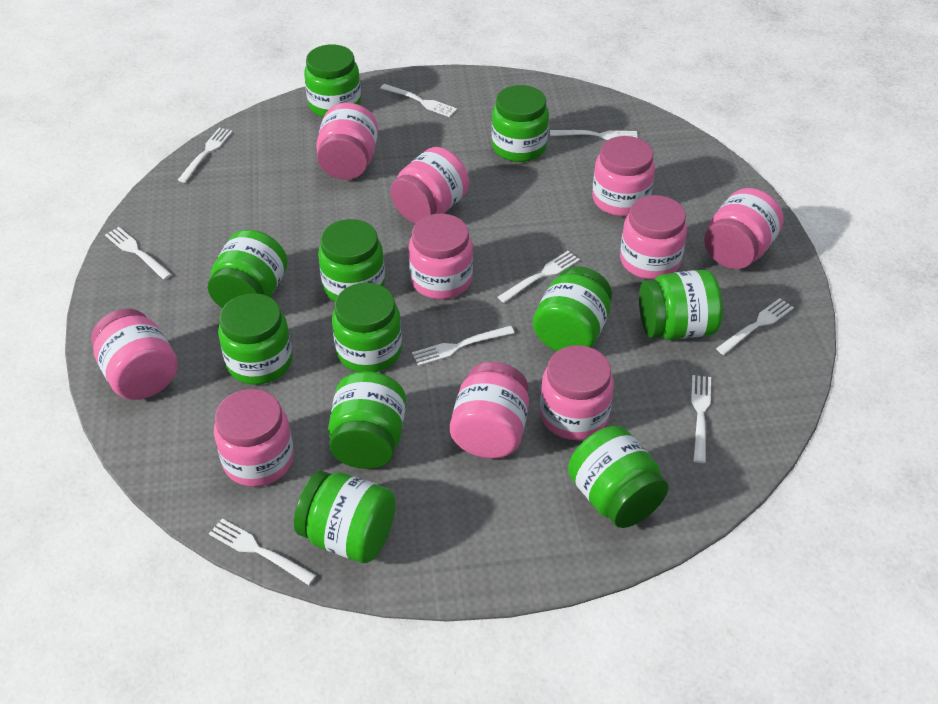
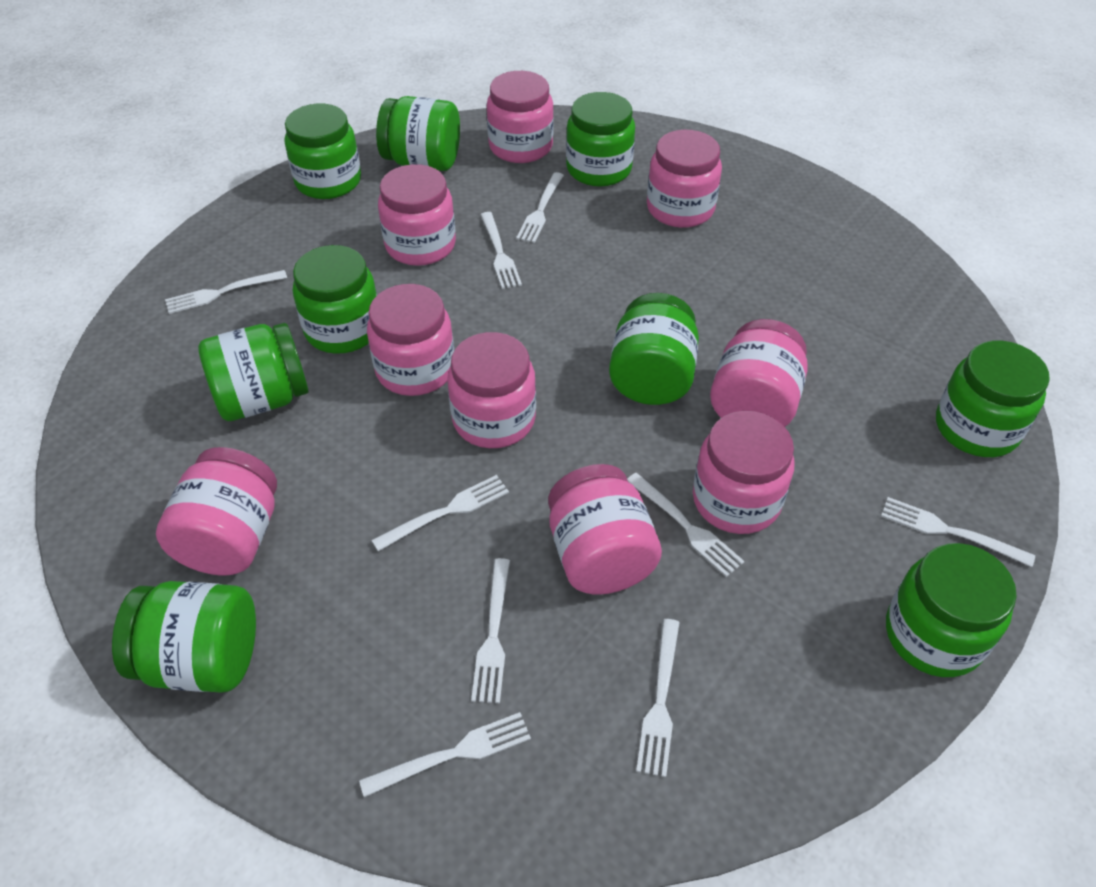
green jar: 11 -> 9
pink jar: 10 -> 9

